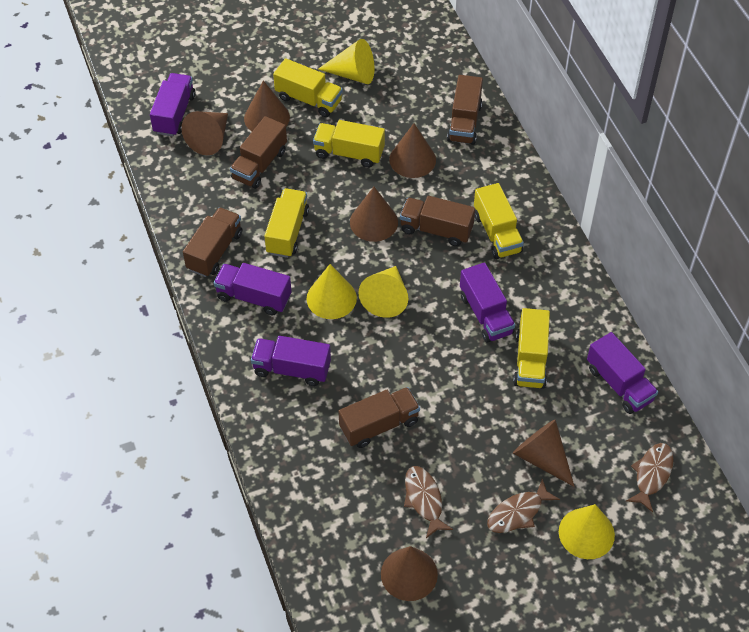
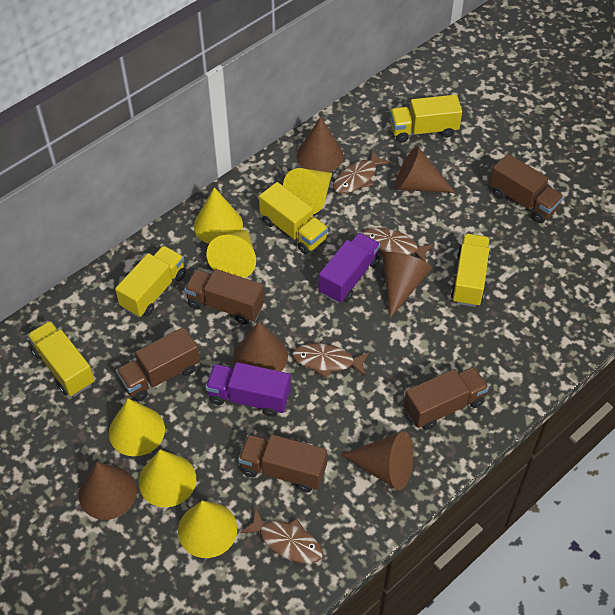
brown fish: 3 -> 4
purple truck: 5 -> 2
yellow cone: 4 -> 6

